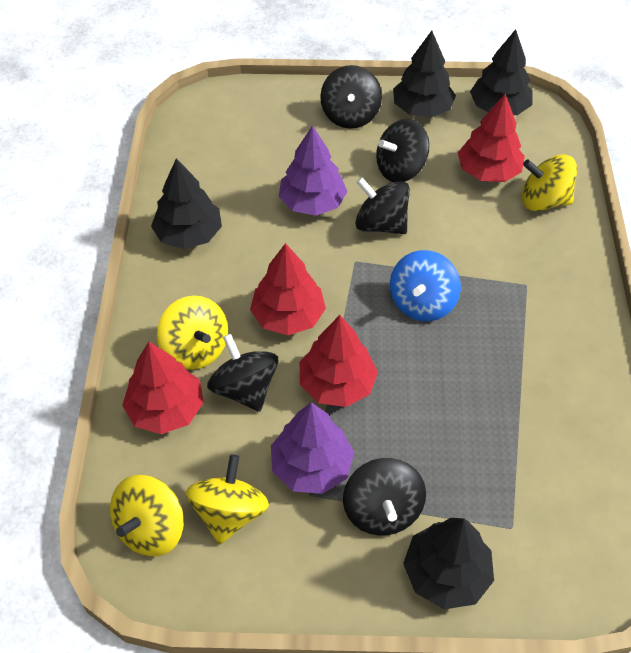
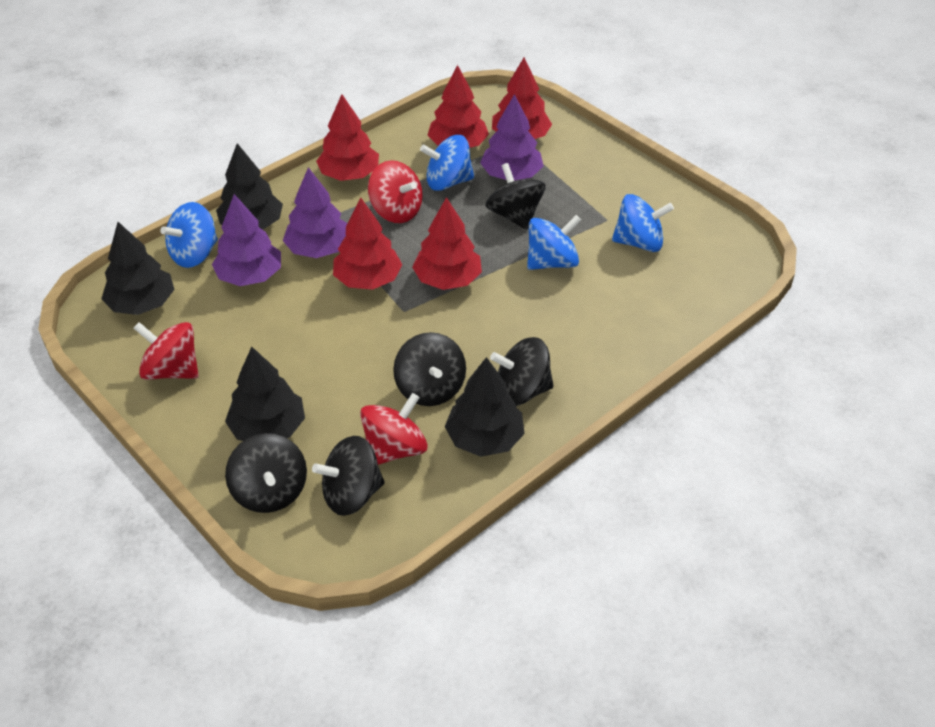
blue spinning top: 1 -> 4
purple tree: 2 -> 3
red spinning top: 0 -> 3
red tree: 4 -> 5
yellow spinning top: 4 -> 0

